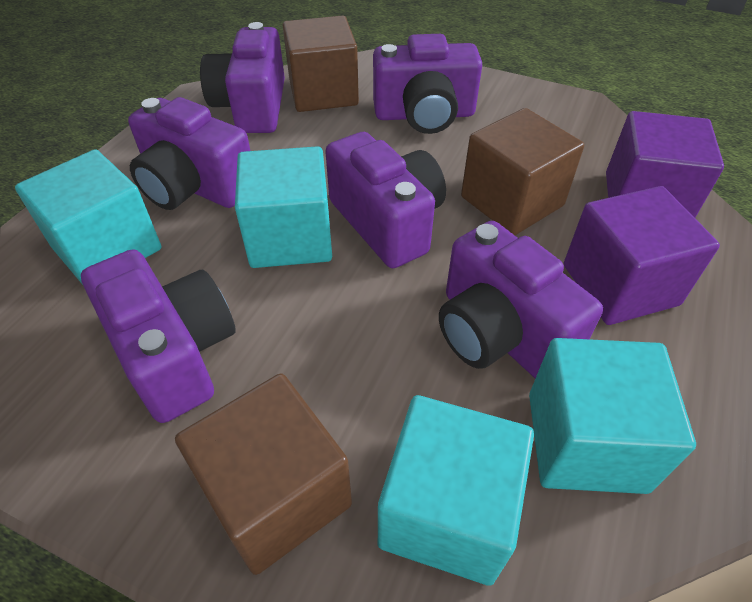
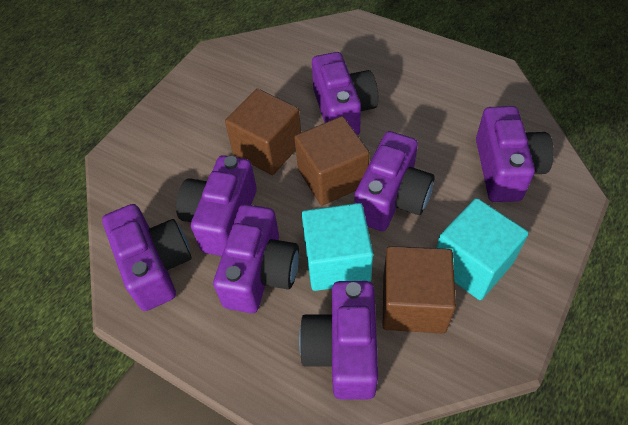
purple camera: 6 -> 7
purple cube: 2 -> 0
turquoise cube: 4 -> 2

